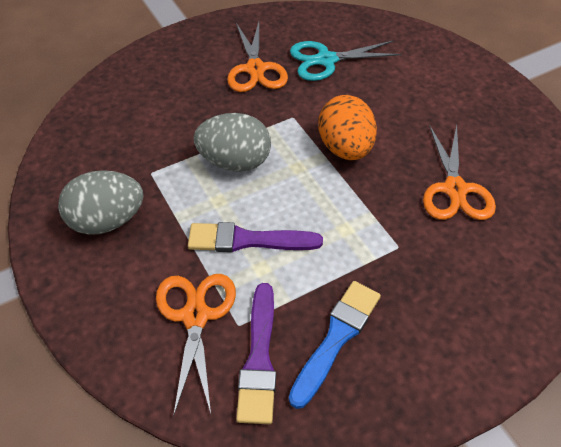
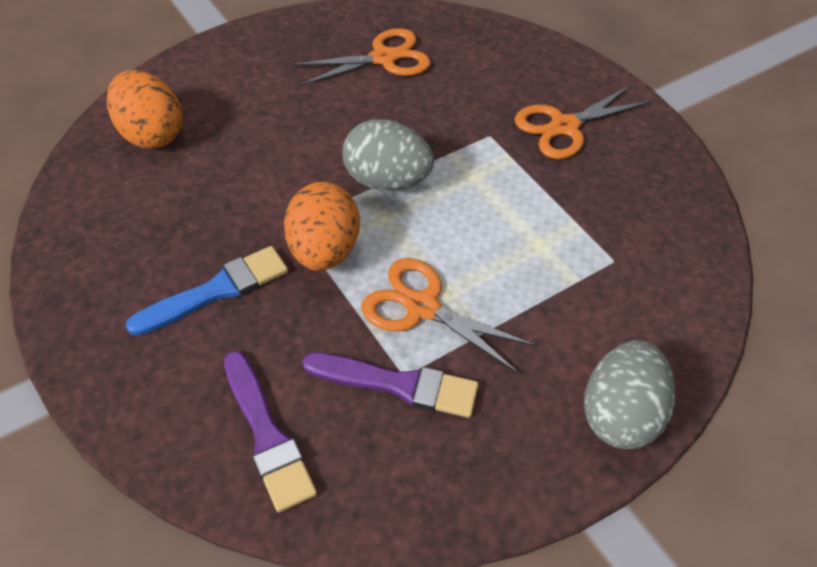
orange egg: 1 -> 2
turquoise scissors: 1 -> 0

